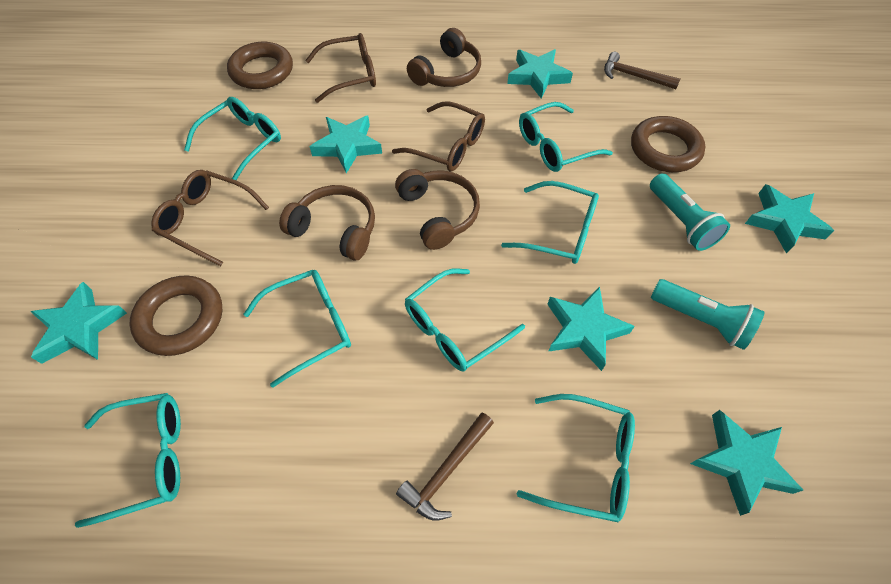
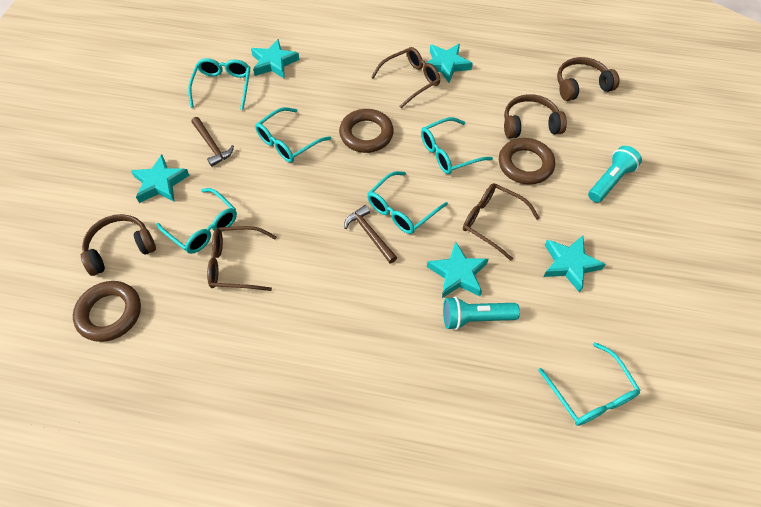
turquoise glasses: 7 -> 6
turquoise star: 6 -> 5

